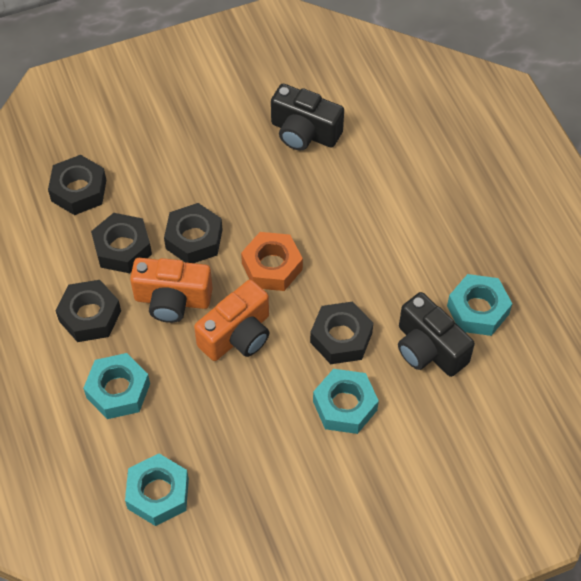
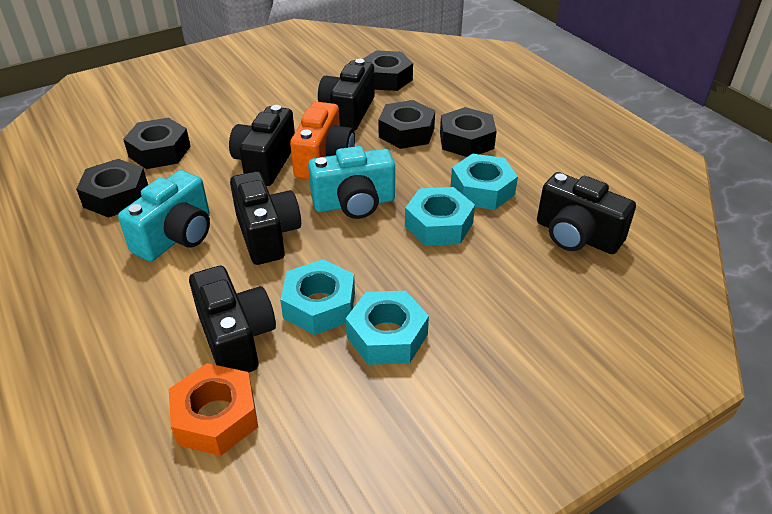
black camera: 2 -> 5
orange camera: 2 -> 1
turquoise camera: 0 -> 2

